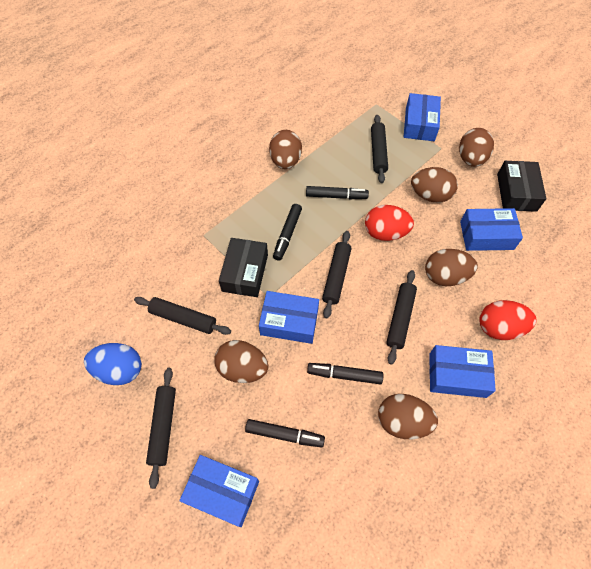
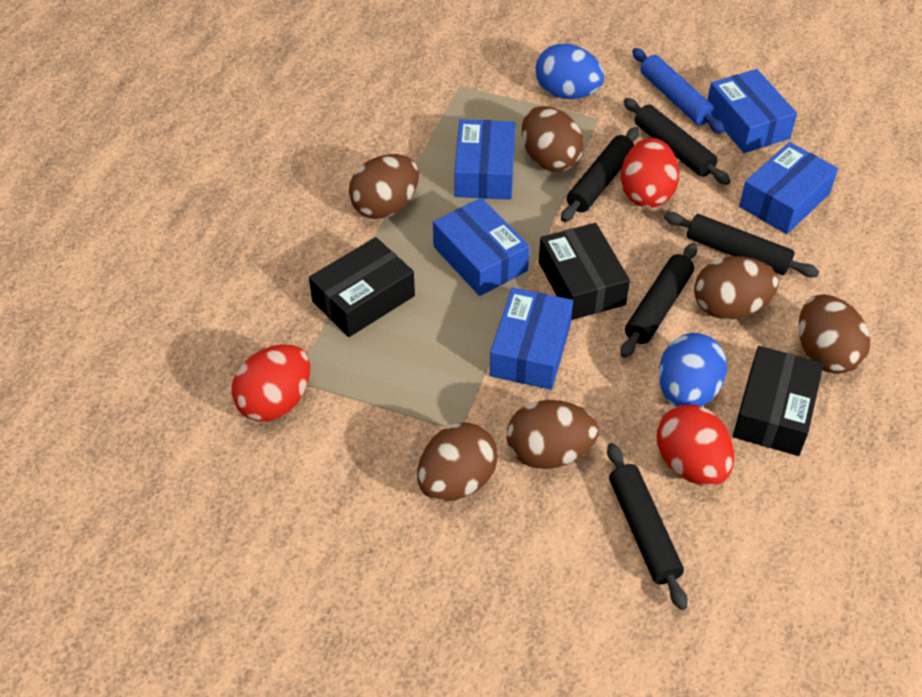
black box: 2 -> 3
black marker: 4 -> 0
blue egg: 1 -> 2
blue rolling pin: 0 -> 1
red egg: 2 -> 3

